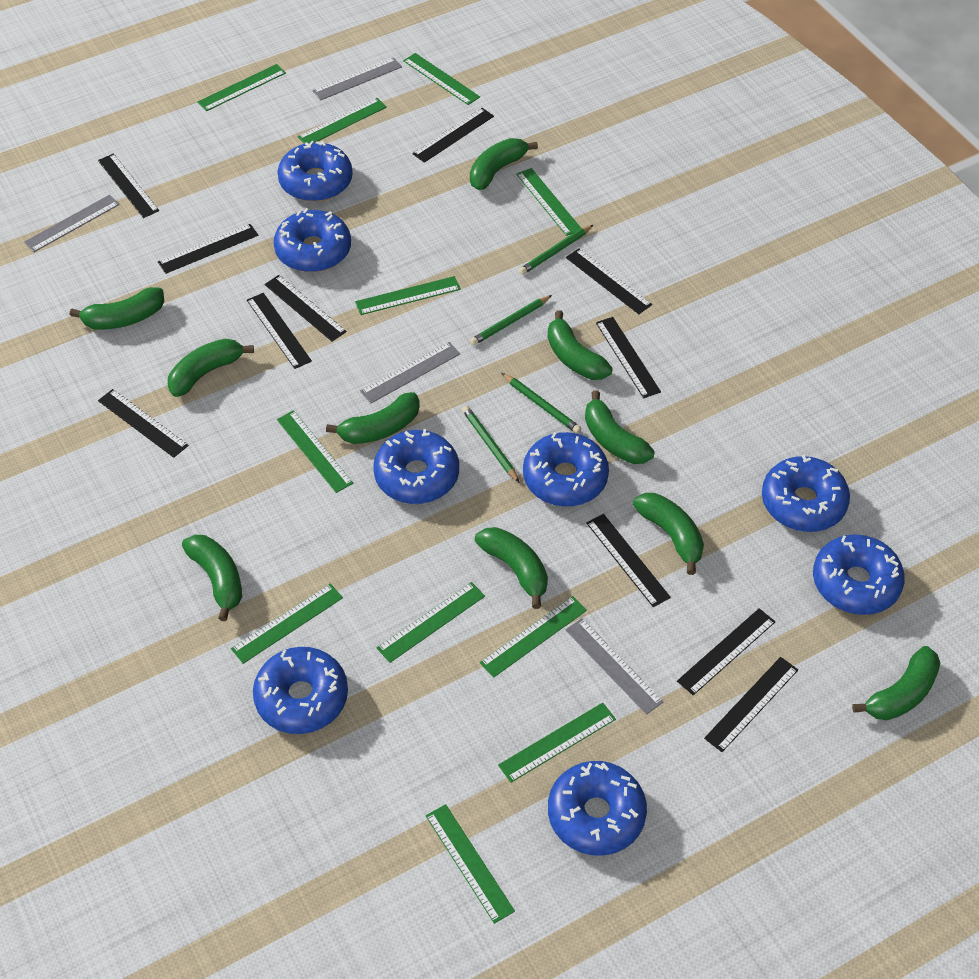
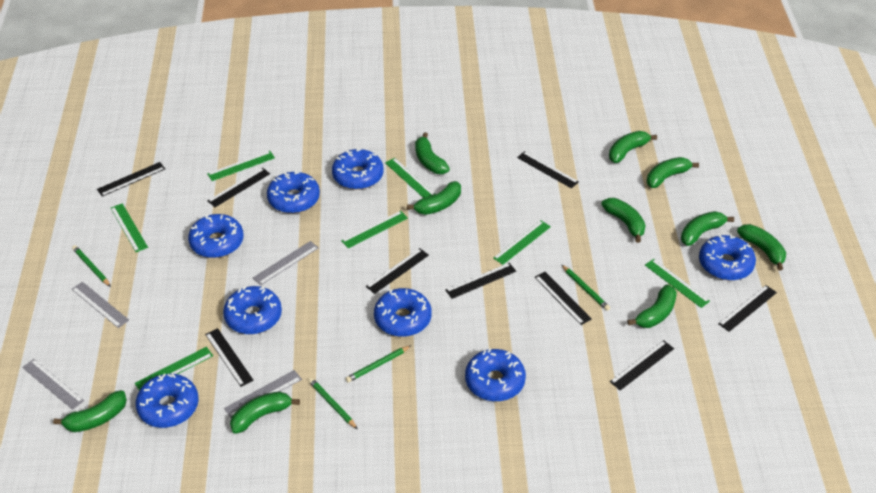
black ruler: 11 -> 9
green ruler: 11 -> 7

